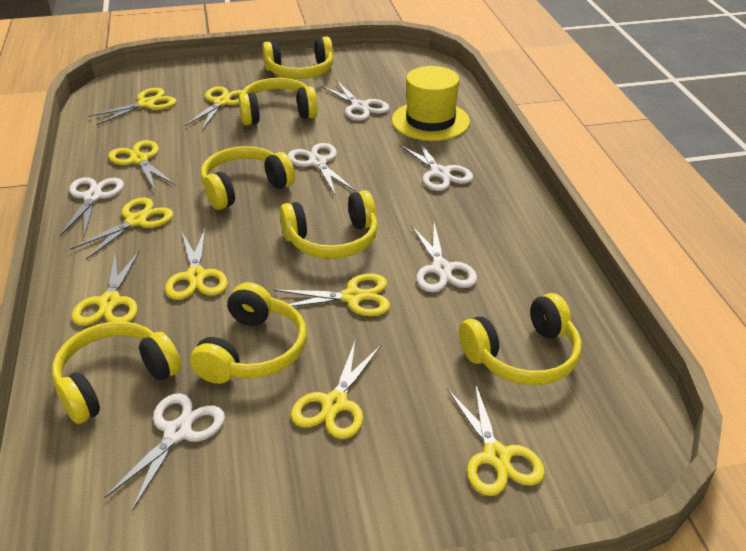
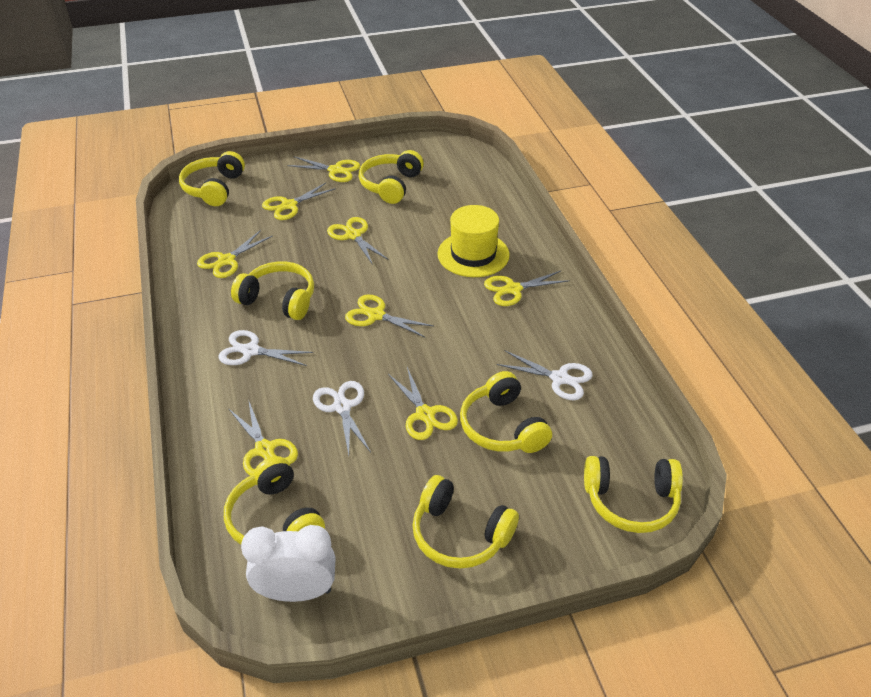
white clock: 0 -> 1
white scissors: 6 -> 3
yellow scissors: 9 -> 8

